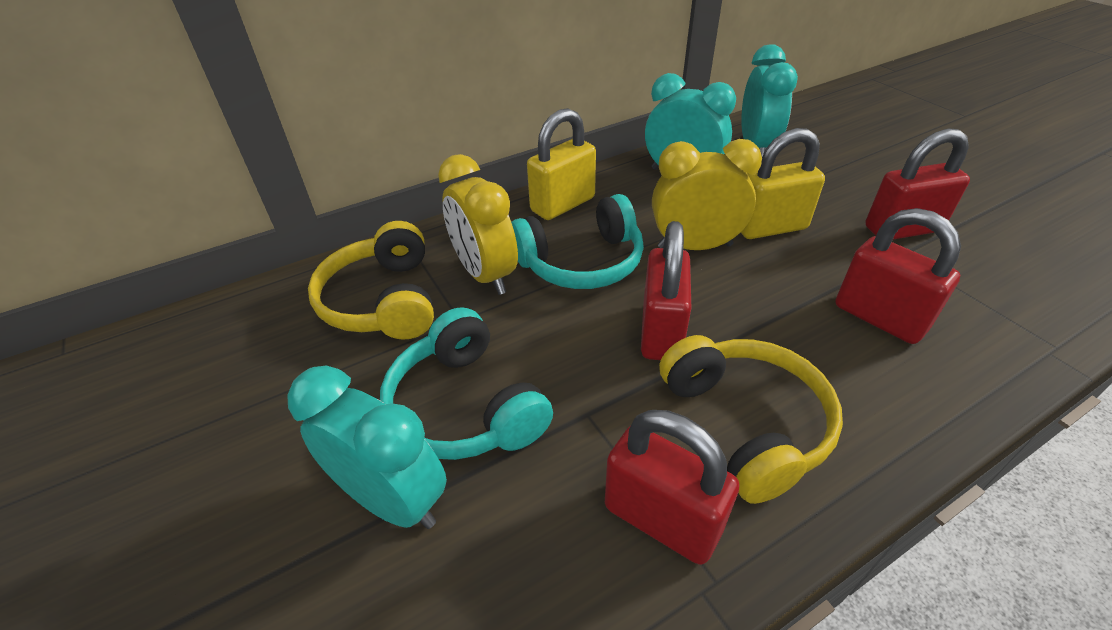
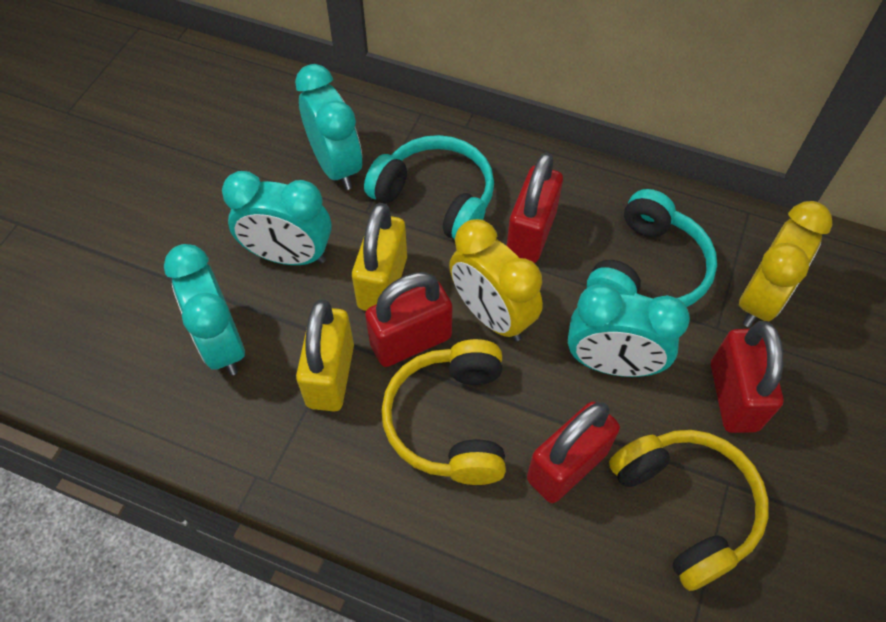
turquoise clock: 3 -> 4

